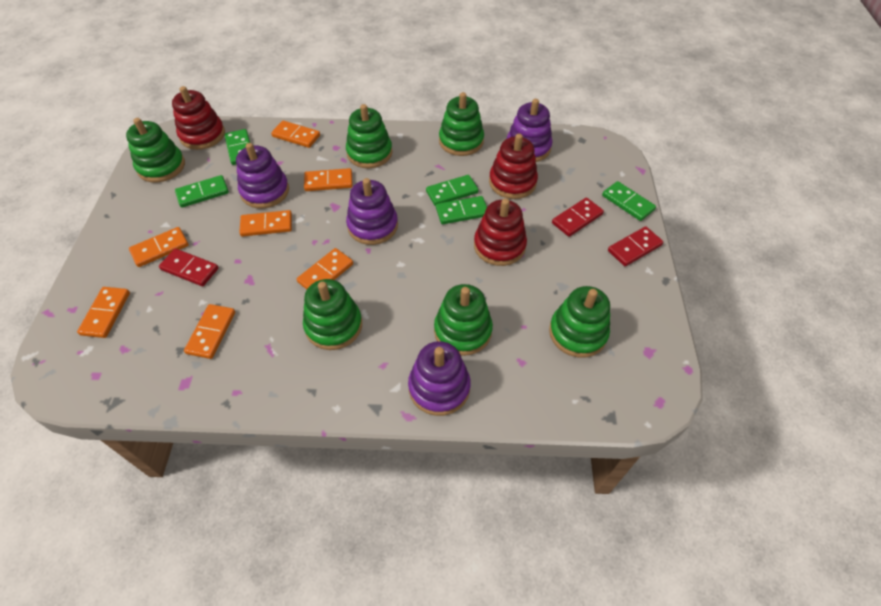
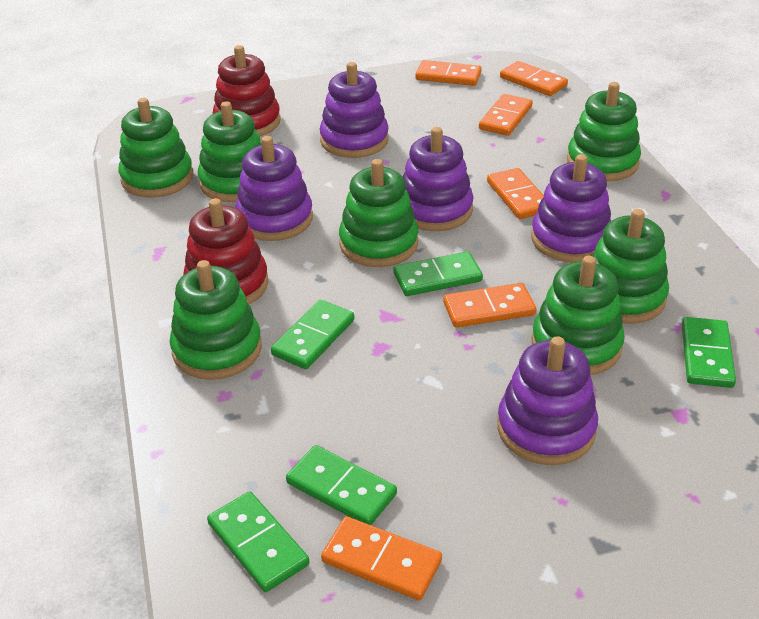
green stacking toy: 6 -> 7
orange domino: 7 -> 6
purple stacking toy: 4 -> 5
red domino: 3 -> 0
red stacking toy: 3 -> 2

